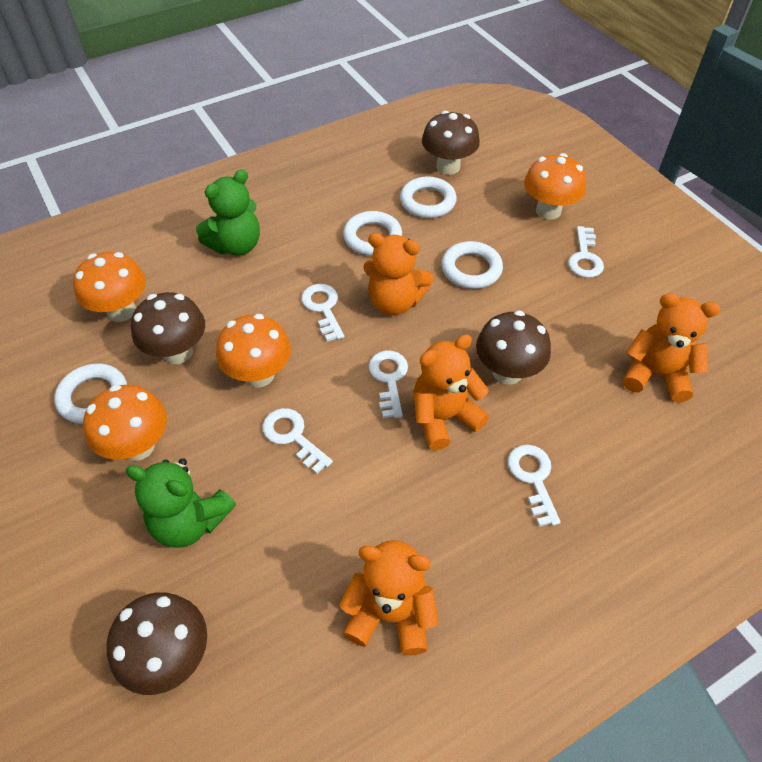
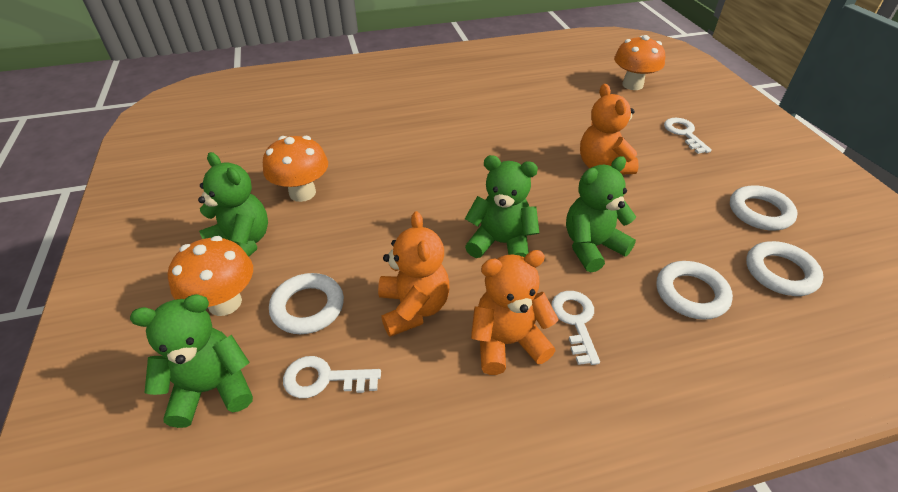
brown mushroom: 4 -> 0
green teddy bear: 2 -> 4
orange mushroom: 4 -> 3
orange teddy bear: 4 -> 3
white key: 5 -> 3

